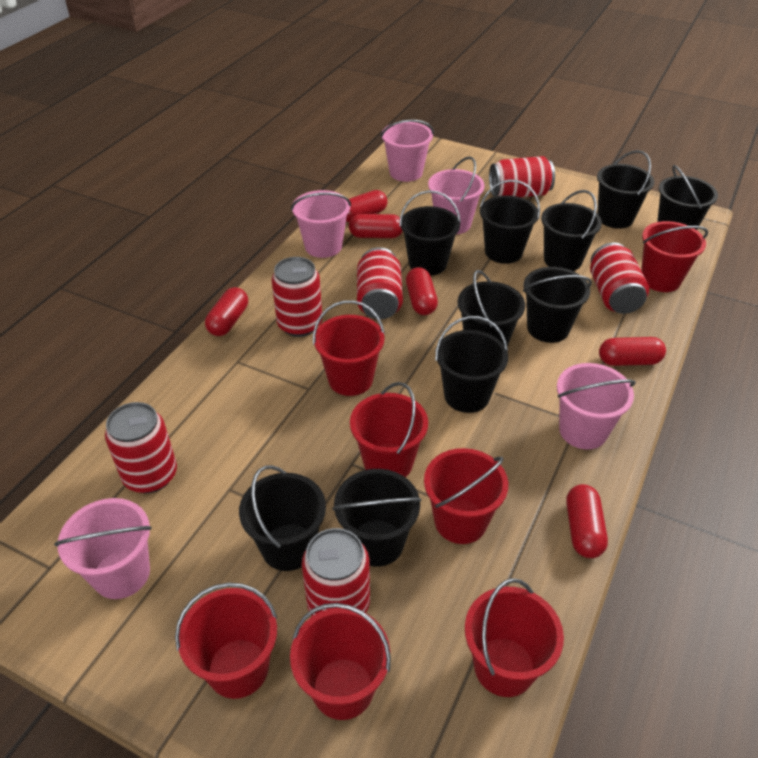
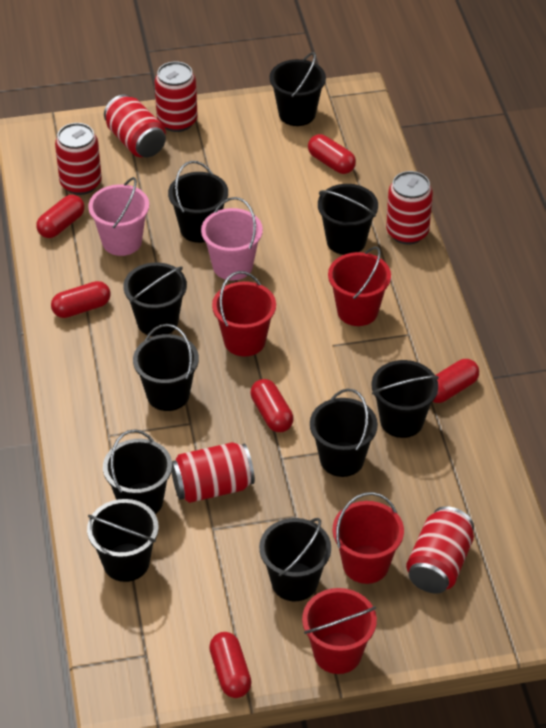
pink bucket: 5 -> 2
red bucket: 7 -> 4

